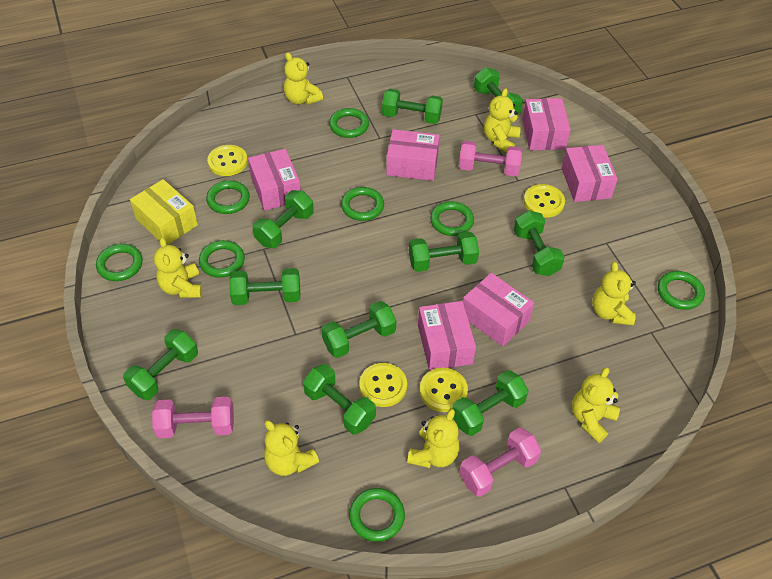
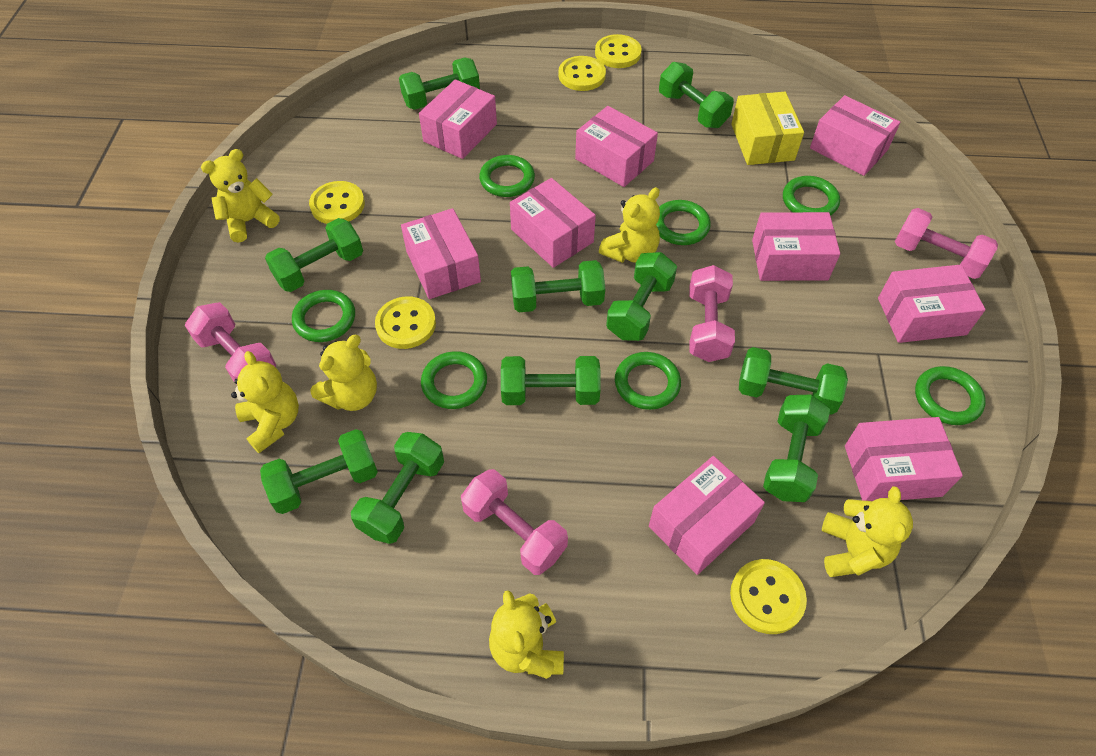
green ring: 8 -> 7
pink box: 6 -> 9
pink dumbbell: 3 -> 4
yellow button: 4 -> 5
yellow teddy bear: 7 -> 6

